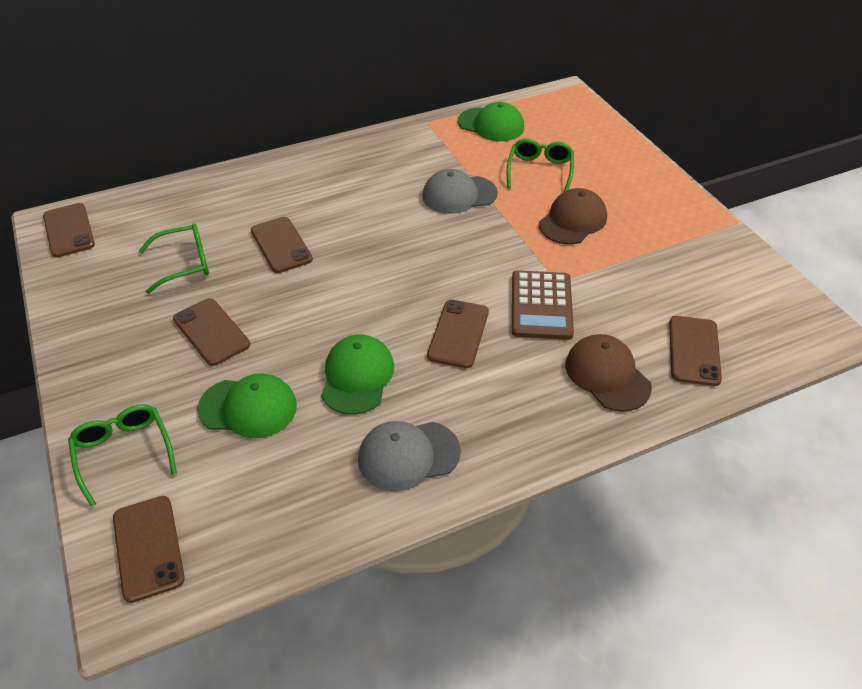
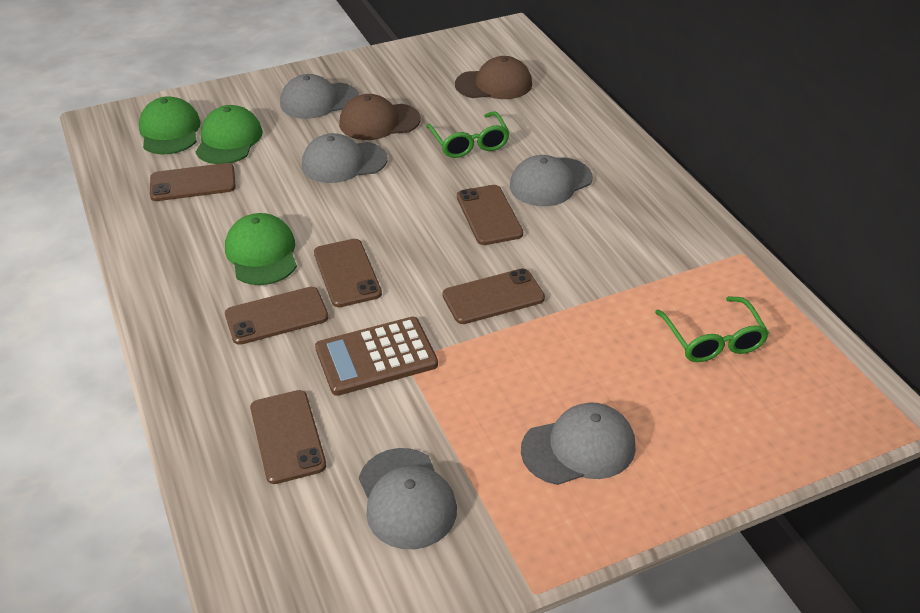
green glasses: 3 -> 2
grey cap: 2 -> 5

